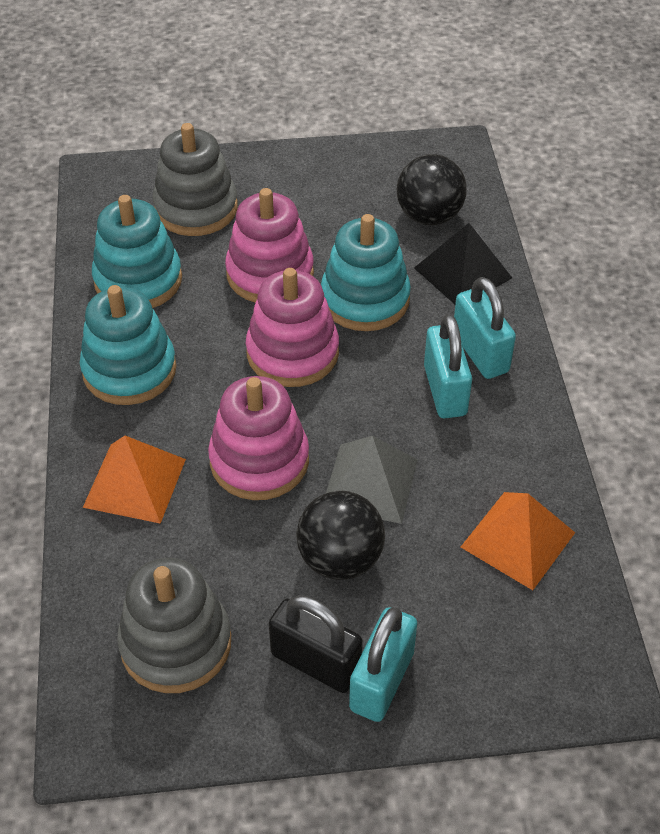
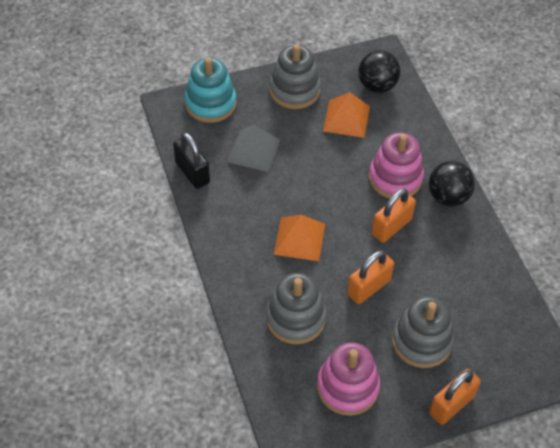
black pyramid: 1 -> 0
grey stacking toy: 2 -> 3
orange padlock: 0 -> 3
pink stacking toy: 3 -> 2
turquoise padlock: 3 -> 0
turquoise stacking toy: 3 -> 1

